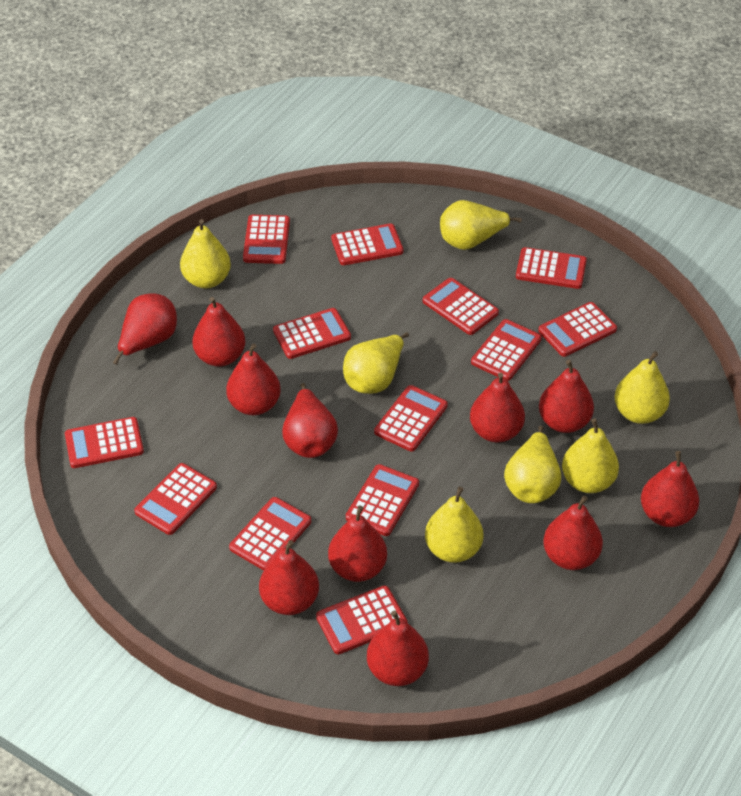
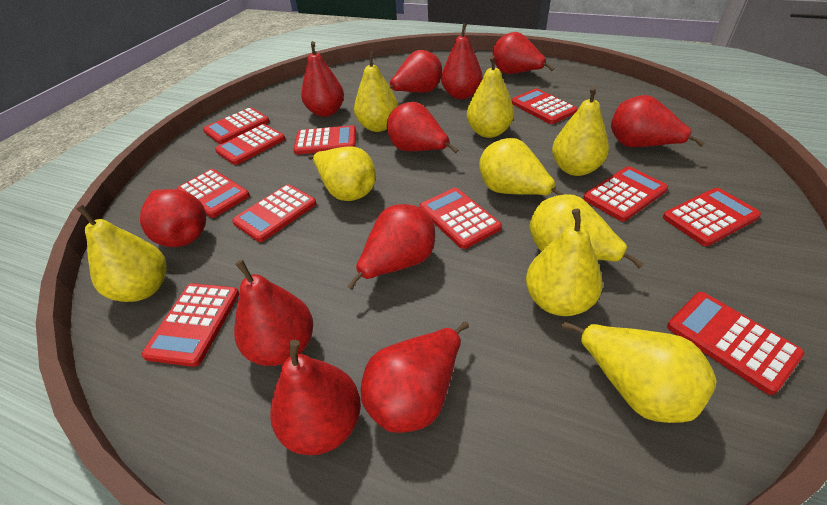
red calculator: 13 -> 11
yellow pear: 7 -> 9

